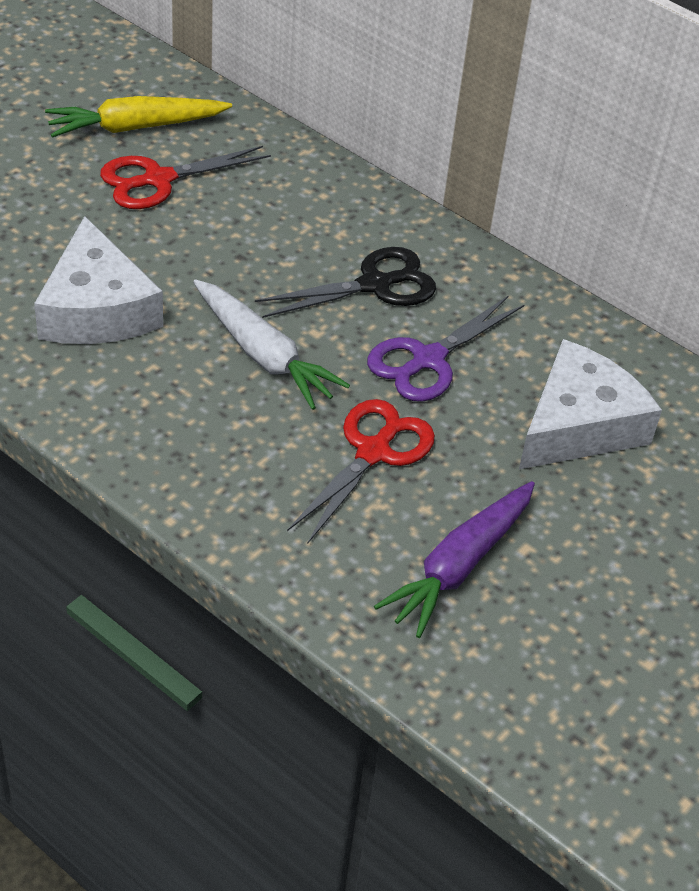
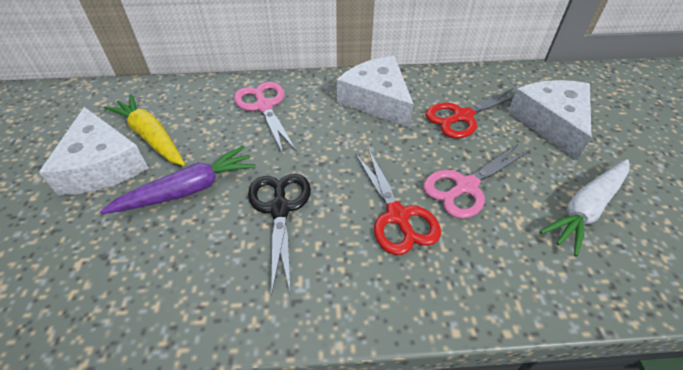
pink scissors: 0 -> 2
purple scissors: 1 -> 0
white cheese: 2 -> 3

